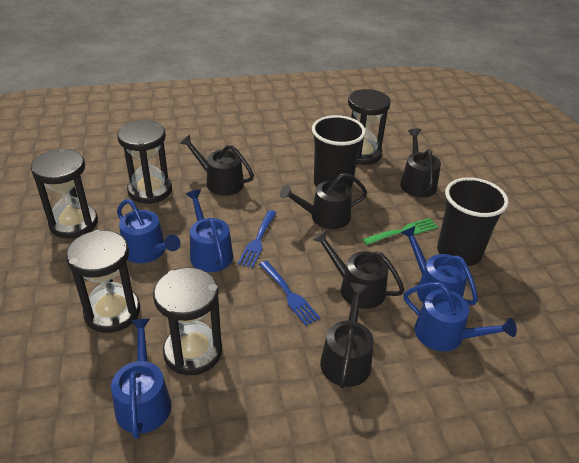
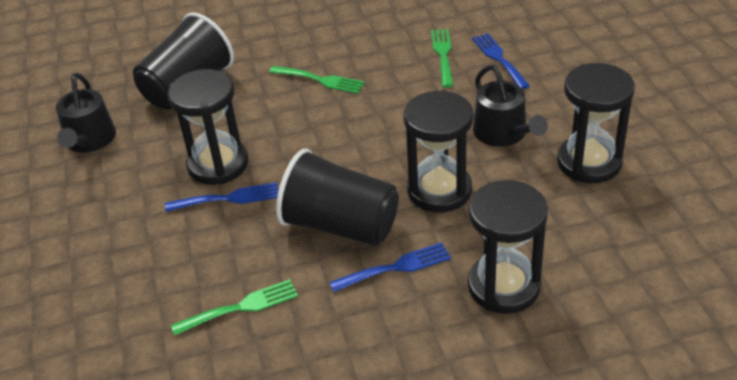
black hourglass: 5 -> 4
black watering can: 5 -> 2
blue fork: 2 -> 3
blue watering can: 5 -> 0
green fork: 1 -> 3

